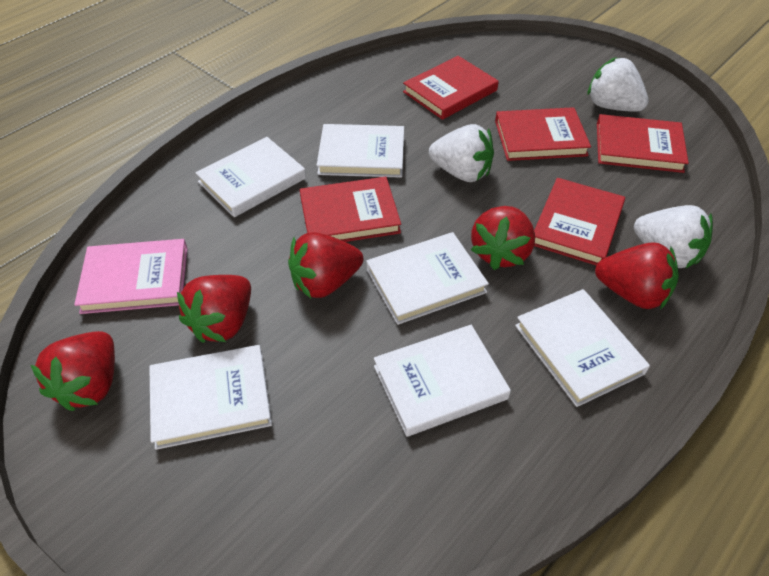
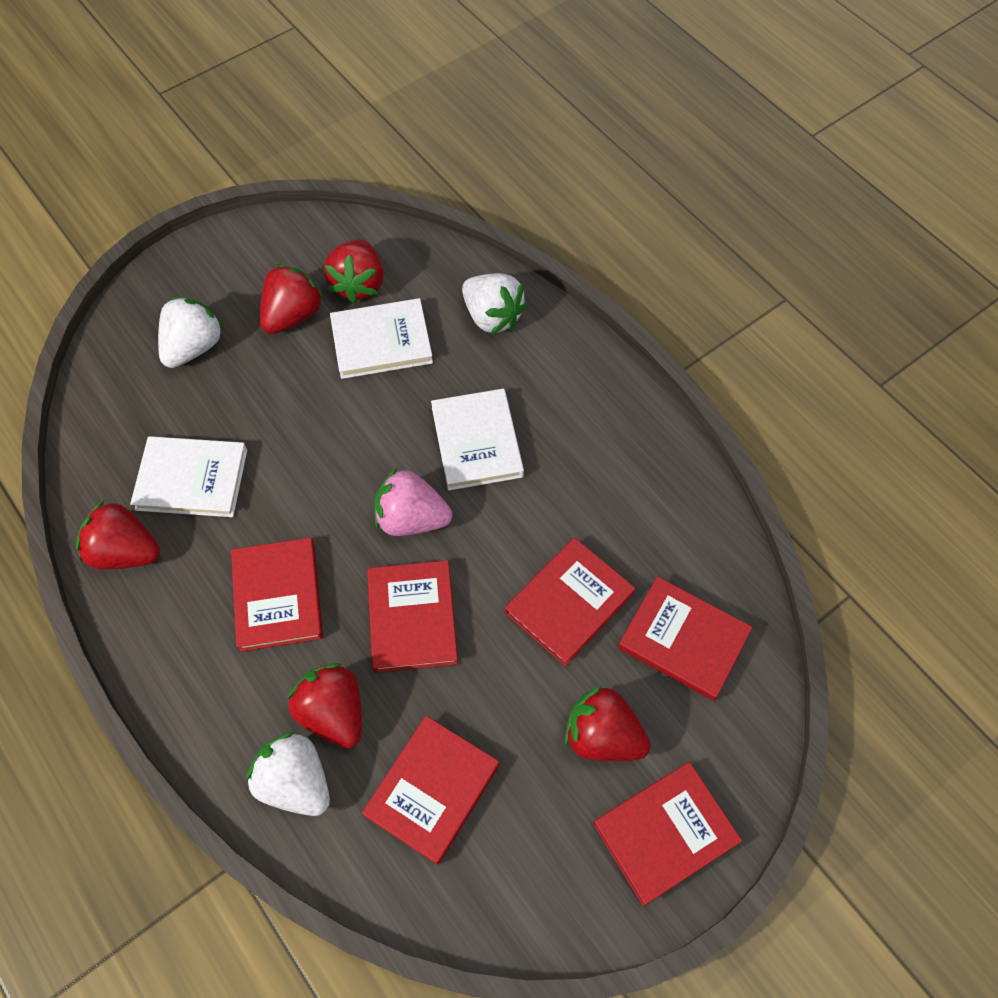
pink book: 1 -> 0
pink strawberry: 0 -> 1
red book: 5 -> 6
white book: 6 -> 3

